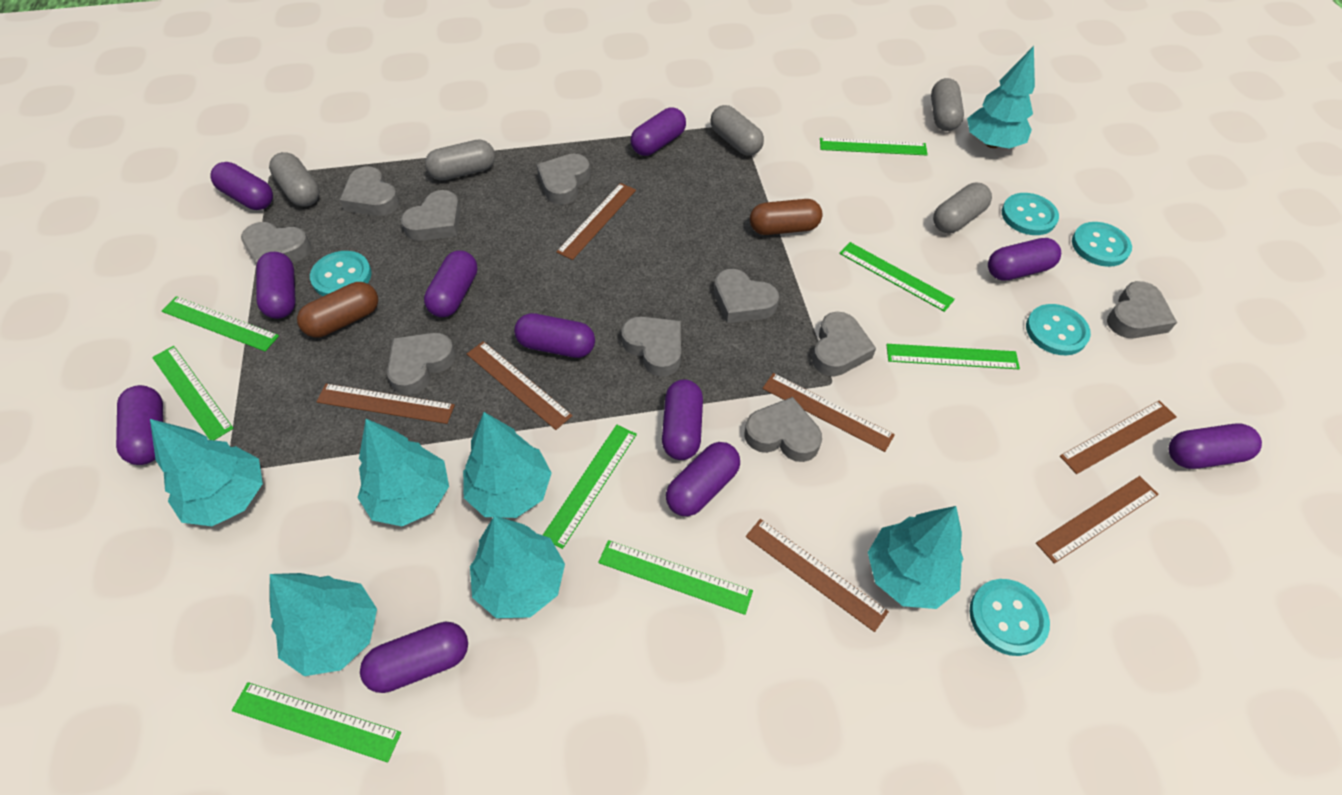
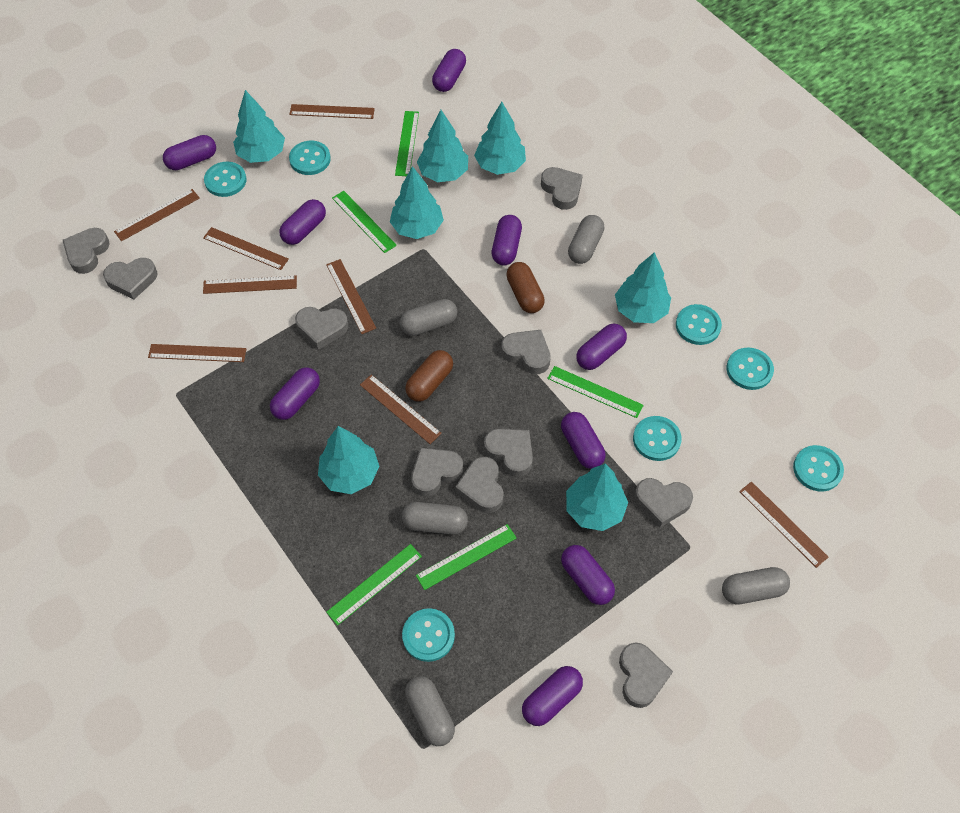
brown ruler: 7 -> 8
green ruler: 8 -> 5
purple capsule: 11 -> 9
turquoise button: 5 -> 7

